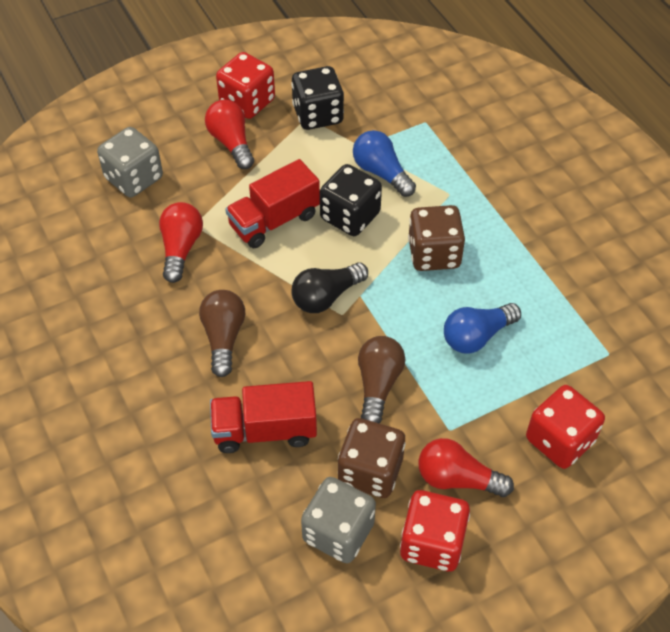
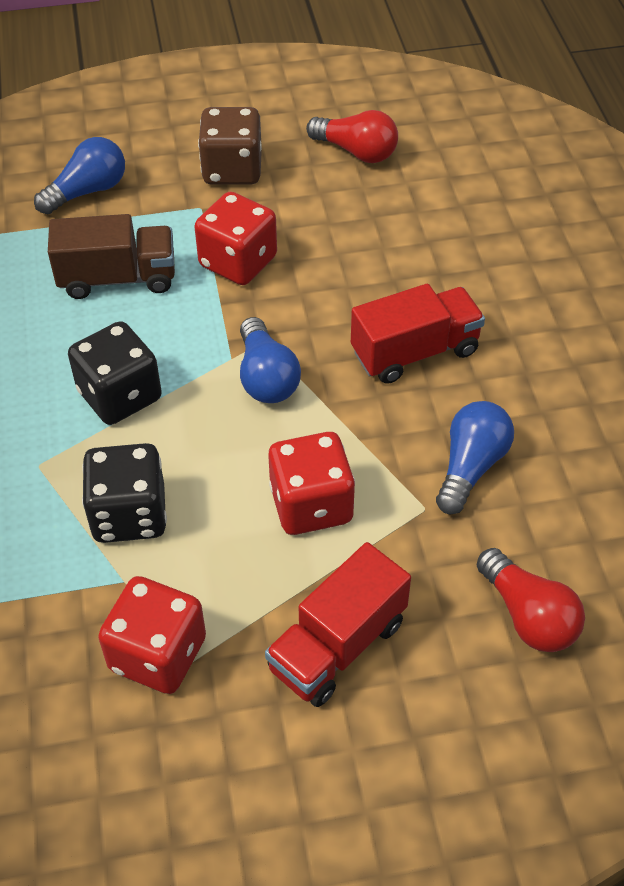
black light bulb: 1 -> 0
blue light bulb: 2 -> 3
brown dice: 2 -> 1
brown light bulb: 2 -> 0
brown truck: 0 -> 1
grey dice: 2 -> 0
red light bulb: 3 -> 2

